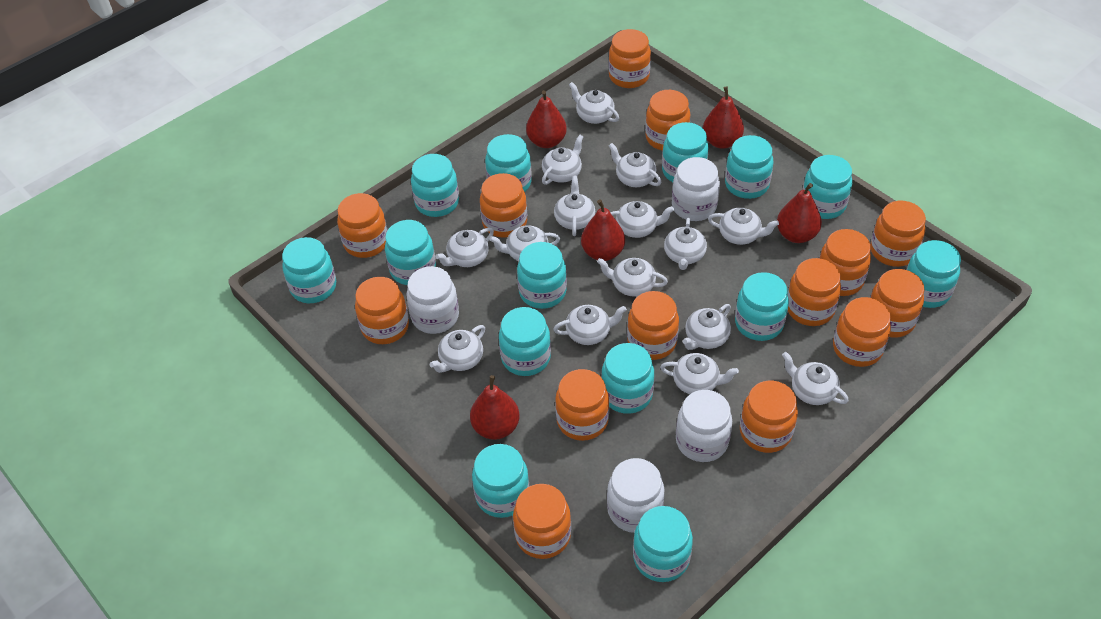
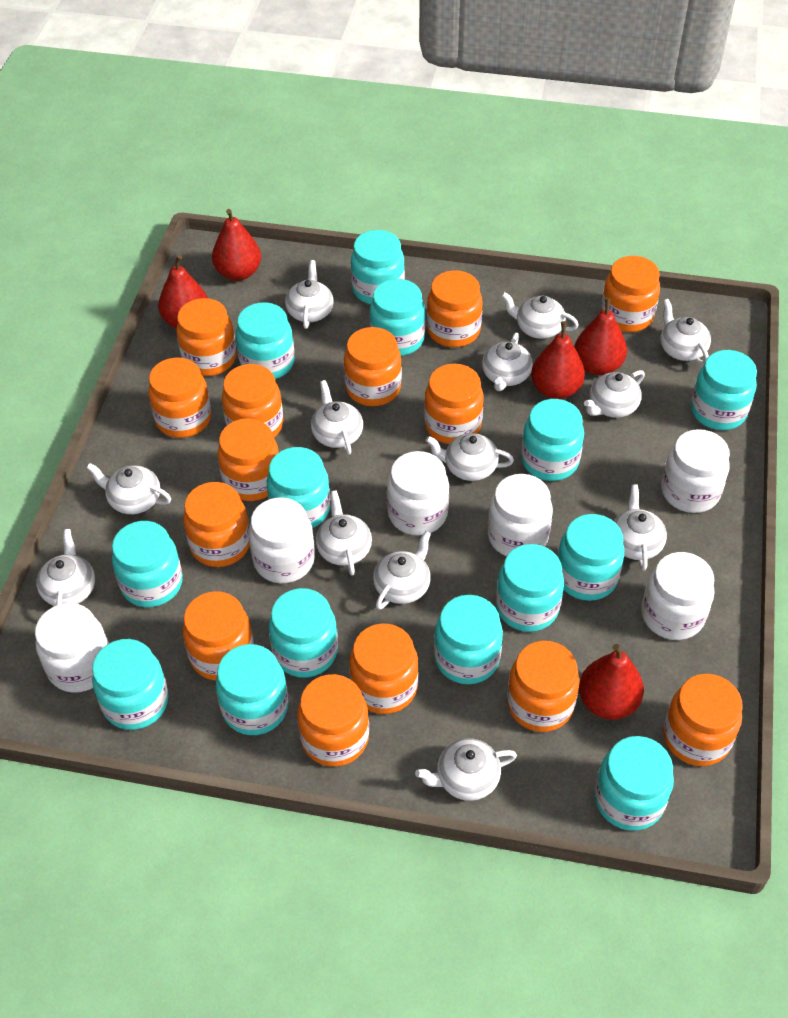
white jar: 4 -> 6
white teapot: 15 -> 13

